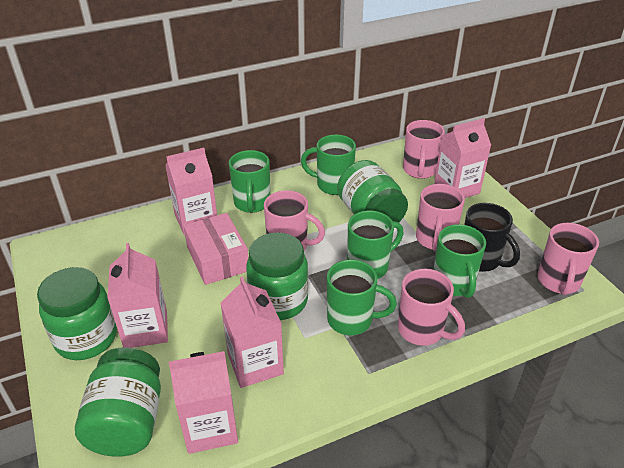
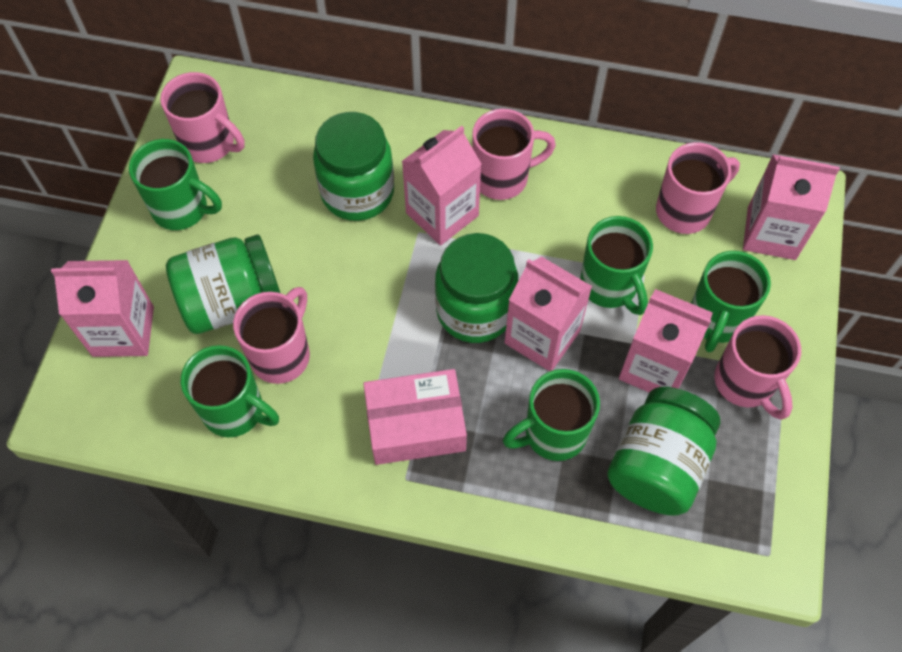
black mug: 1 -> 0

